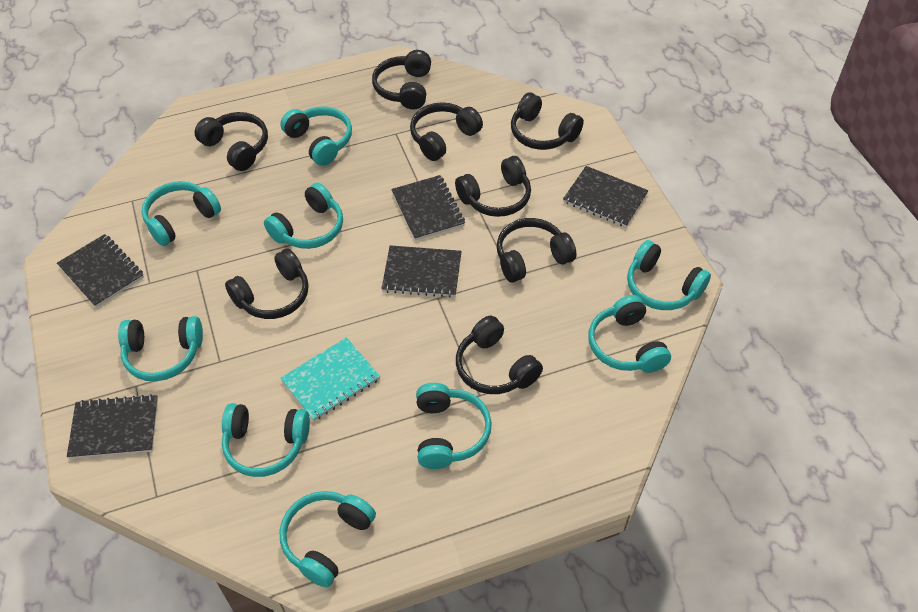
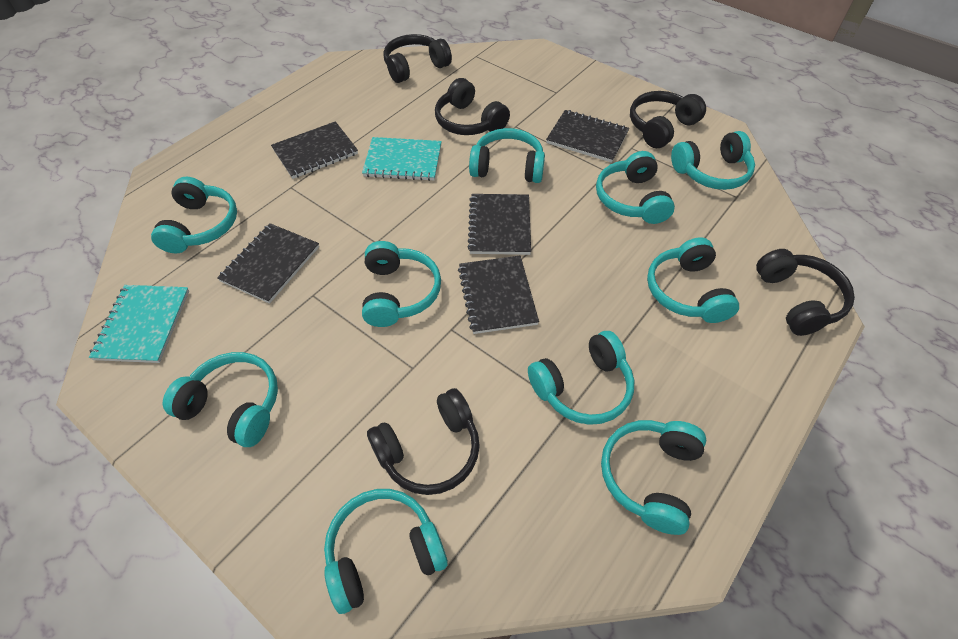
black headphones: 8 -> 5
turquoise headphones: 9 -> 10
turquoise notebook: 1 -> 2

